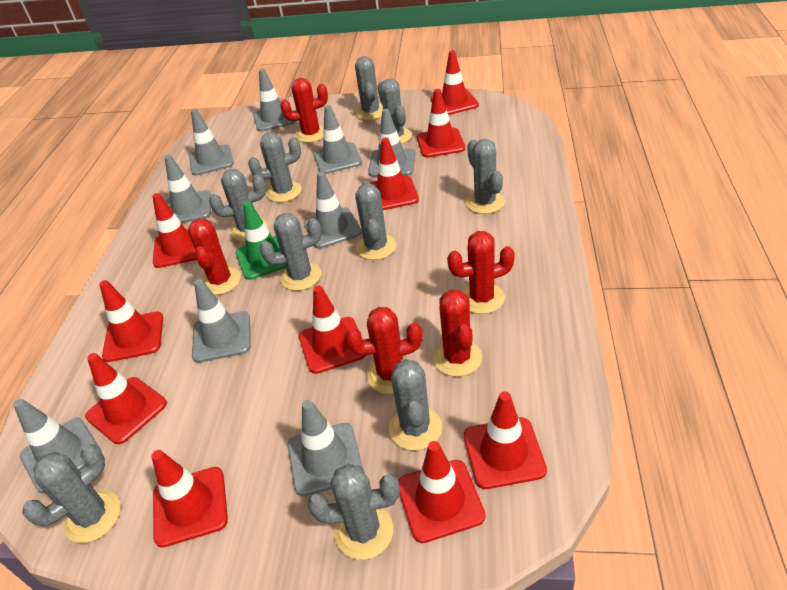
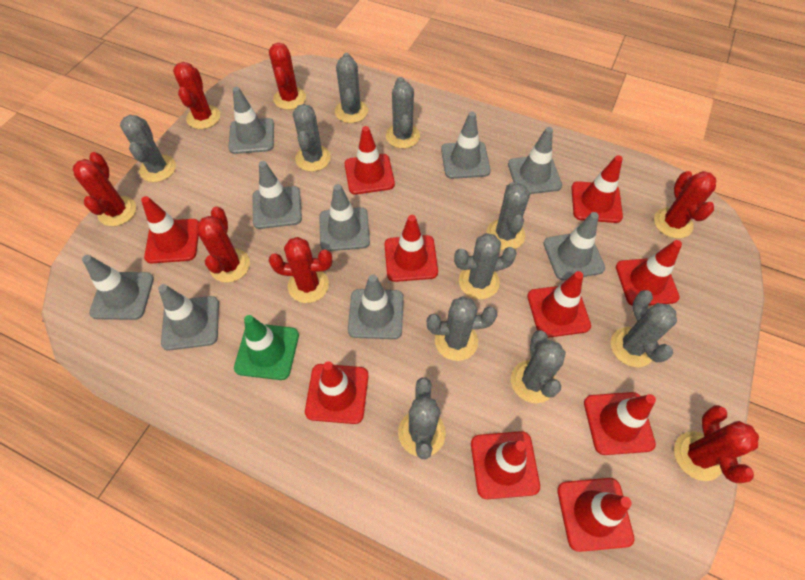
red cactus: 5 -> 7

